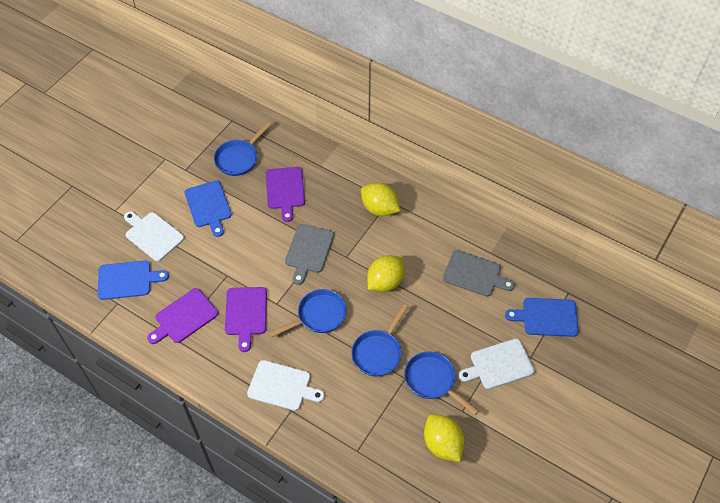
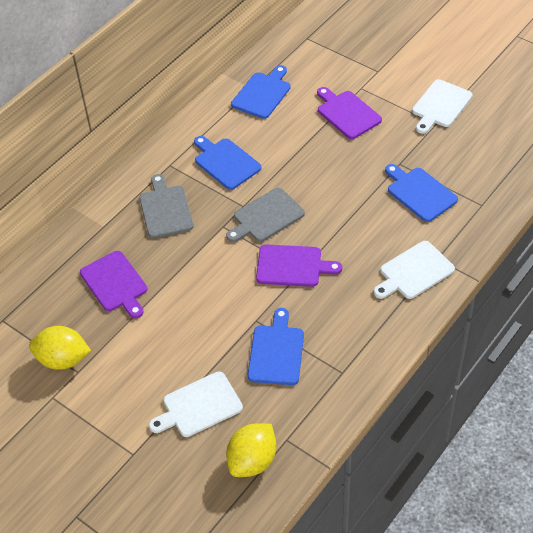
blue cutting board: 3 -> 4
blue pan: 4 -> 0
yellow lemon: 3 -> 2

